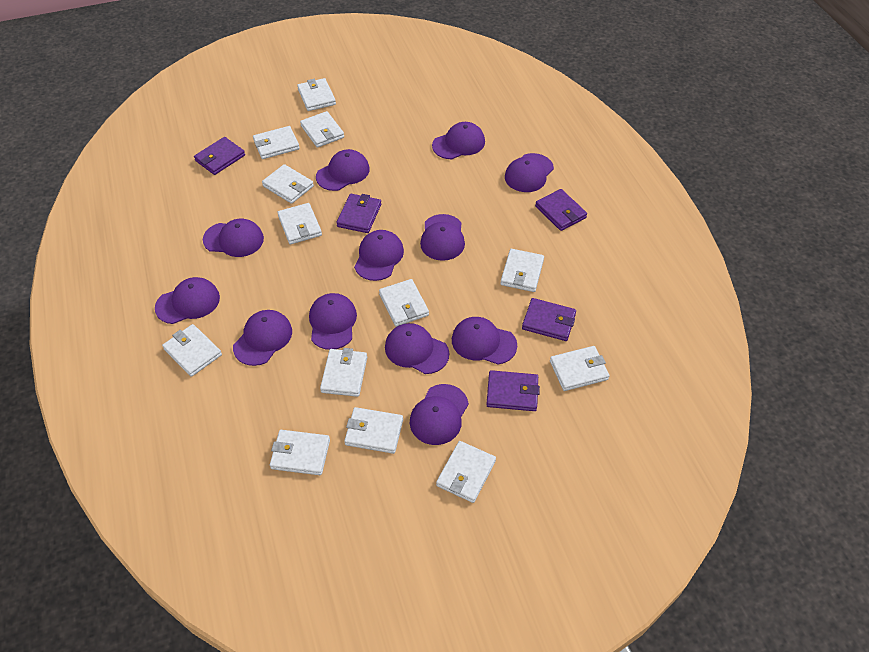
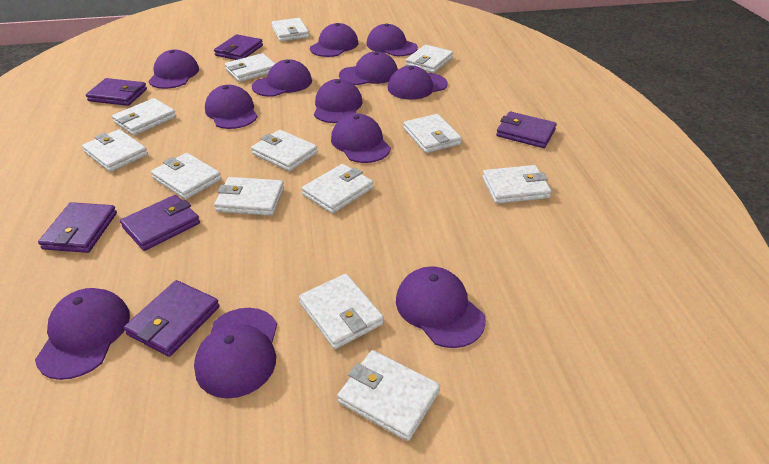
purple wallet: 5 -> 6

